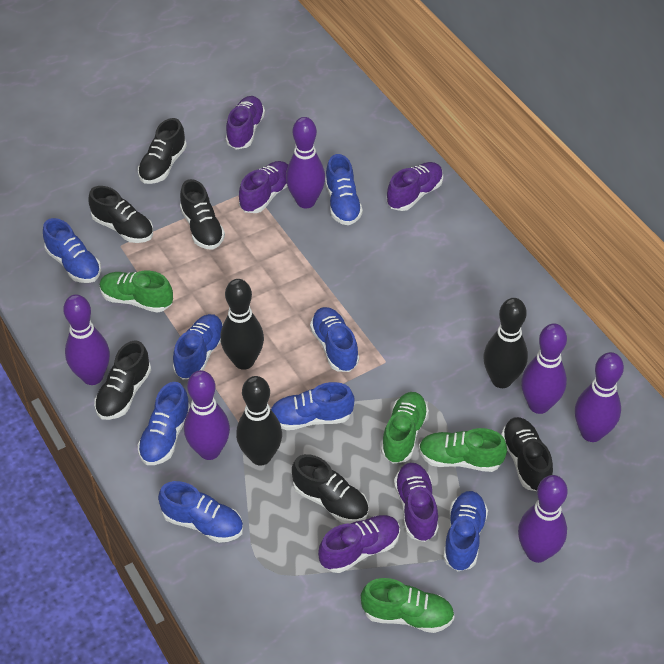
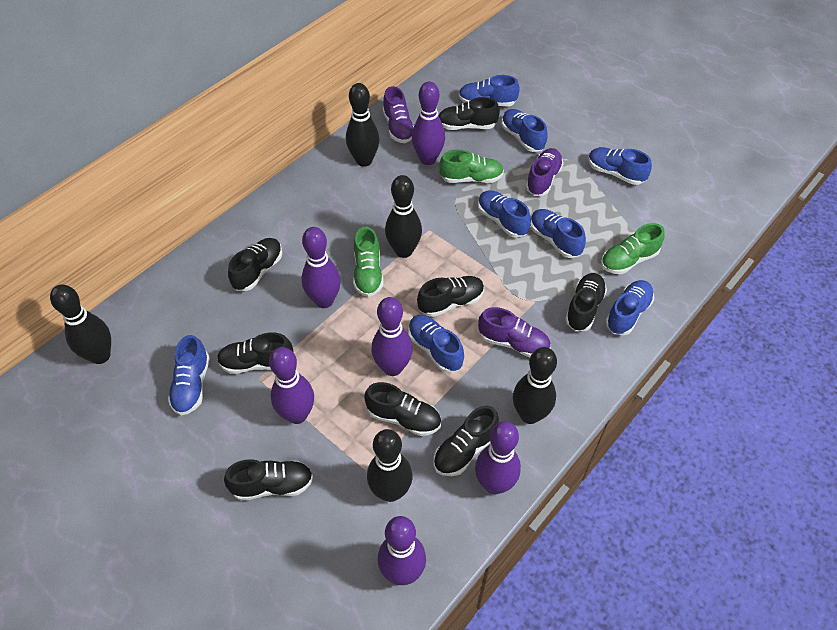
black bowling pin: 3 -> 5
black shoe: 6 -> 8
green shoe: 4 -> 3
purple shoe: 5 -> 3

